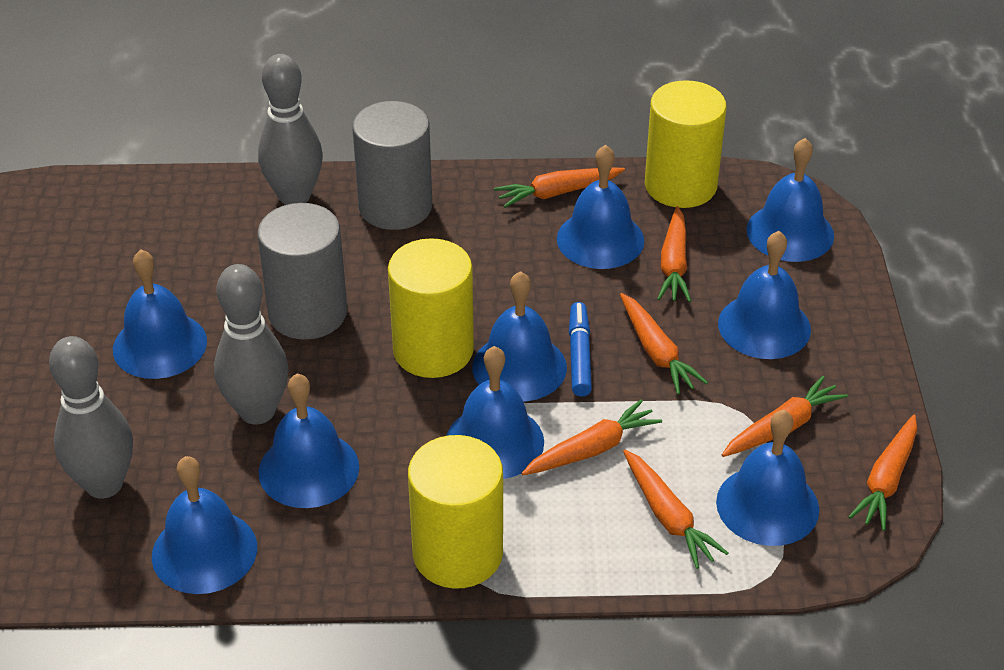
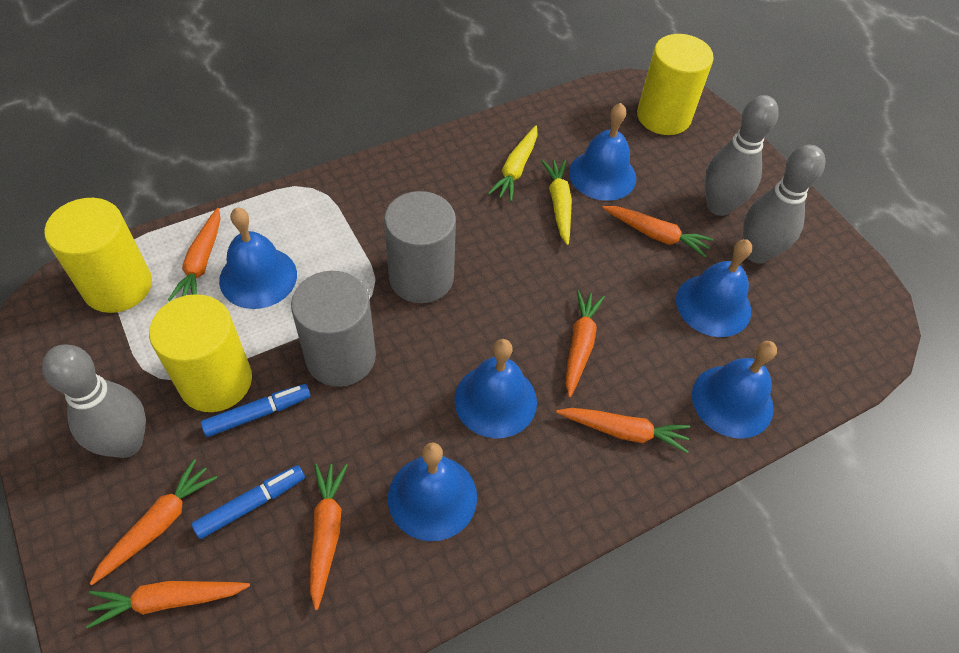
blue bell: 9 -> 6
blue marker: 1 -> 2
yellow carrot: 0 -> 2

